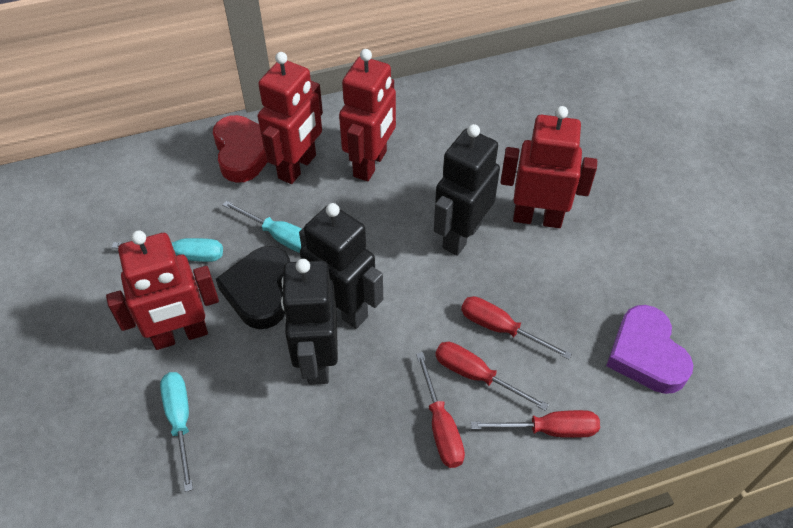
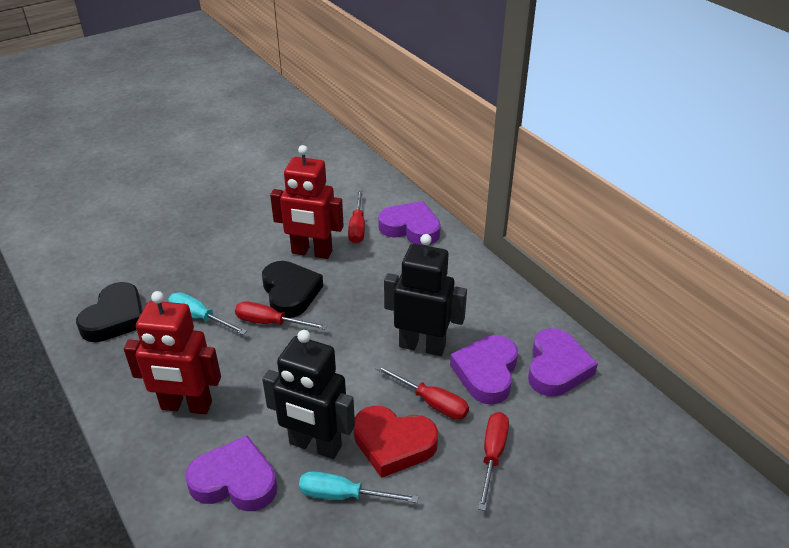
black heart: 1 -> 2
black robot: 3 -> 2
purple heart: 1 -> 4
red robot: 4 -> 2
turquoise screwdriver: 3 -> 2

